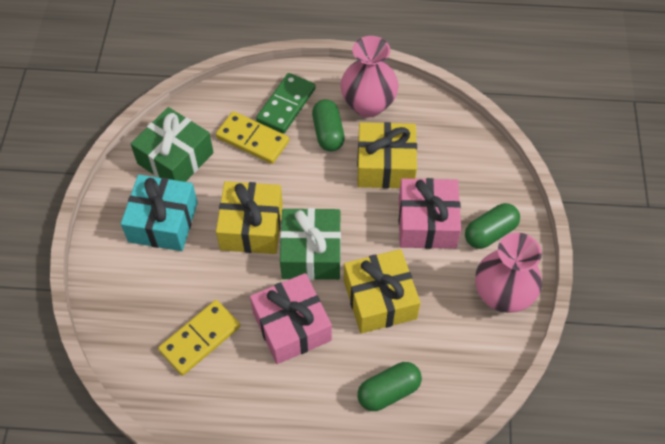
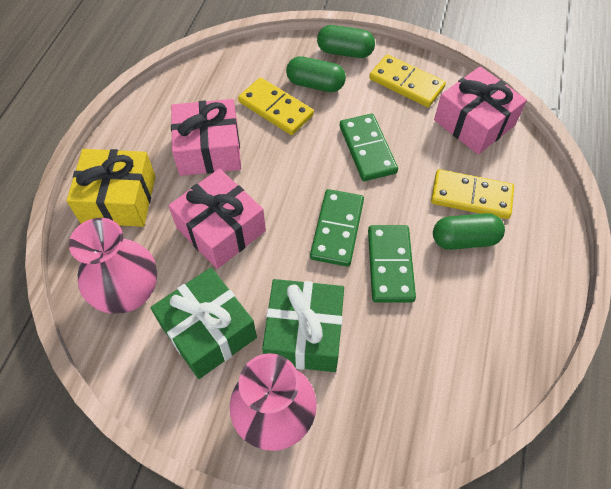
green domino: 1 -> 3
pink gift: 2 -> 3
turquoise gift: 1 -> 0
yellow domino: 2 -> 3
yellow gift: 3 -> 1

